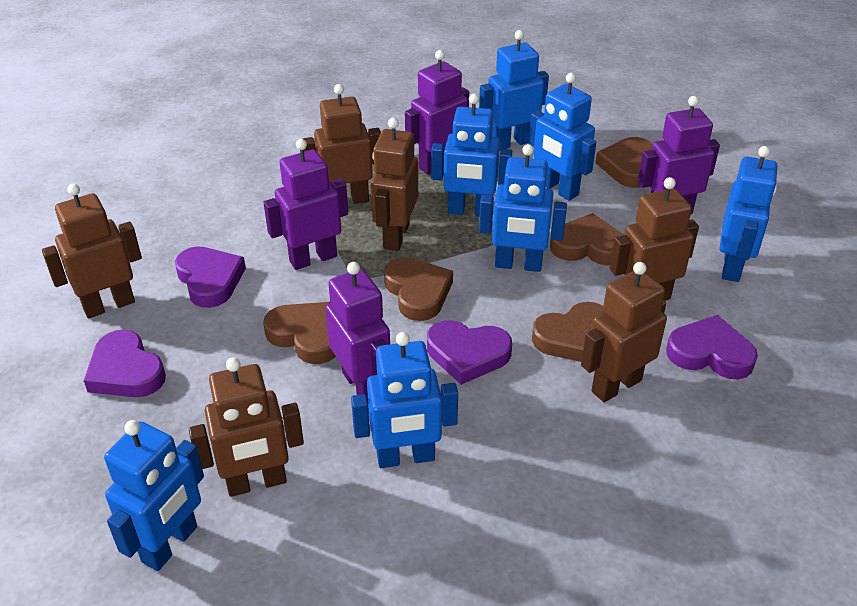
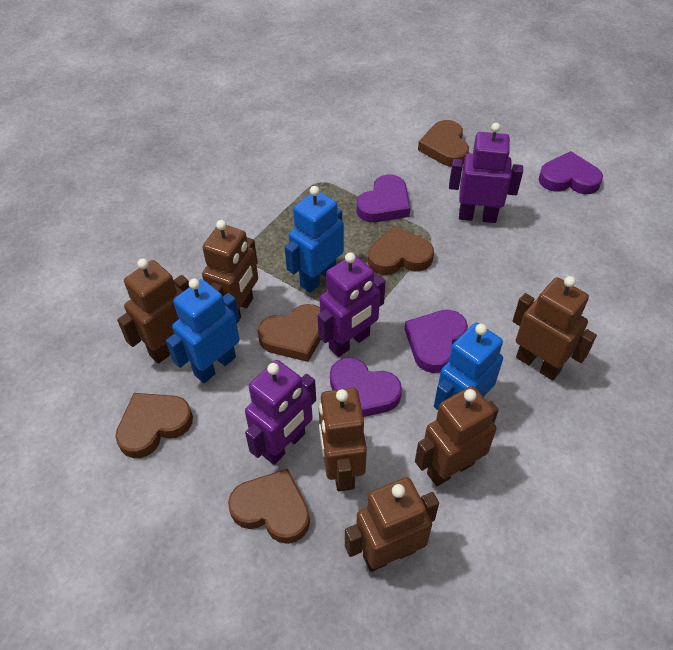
blue robot: 7 -> 3
purple robot: 4 -> 3

